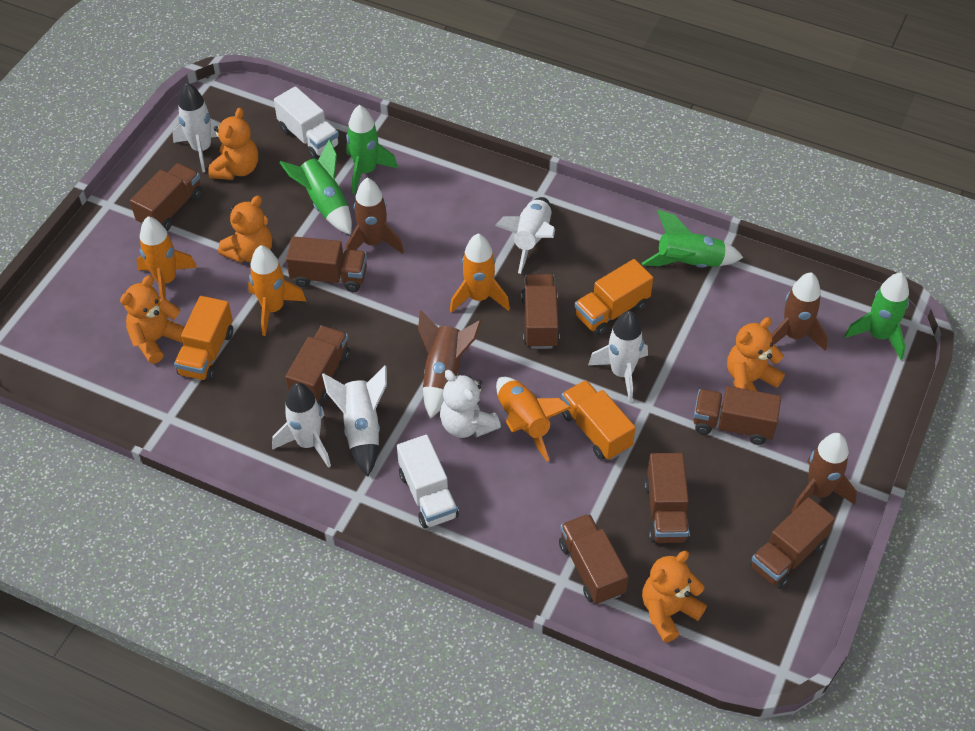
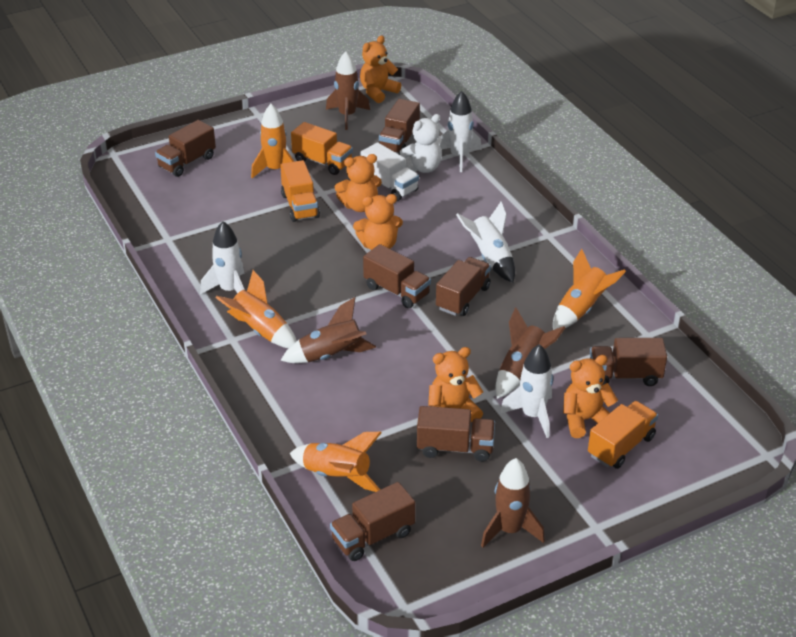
brown truck: 8 -> 7
green rocket: 4 -> 0
white rocket: 5 -> 4
white truck: 2 -> 1

